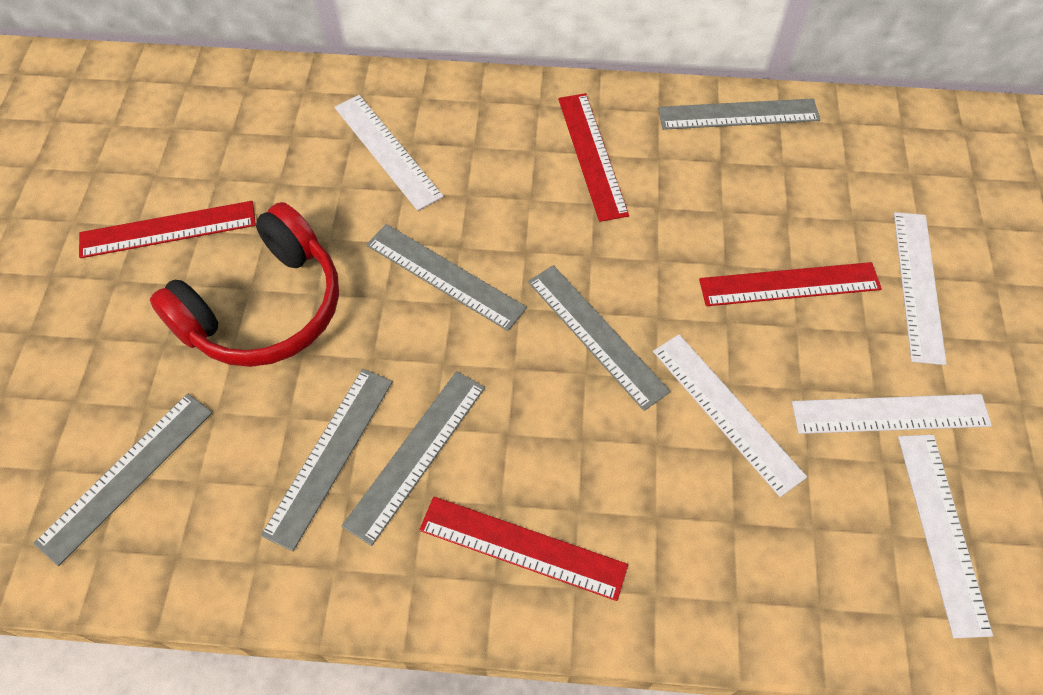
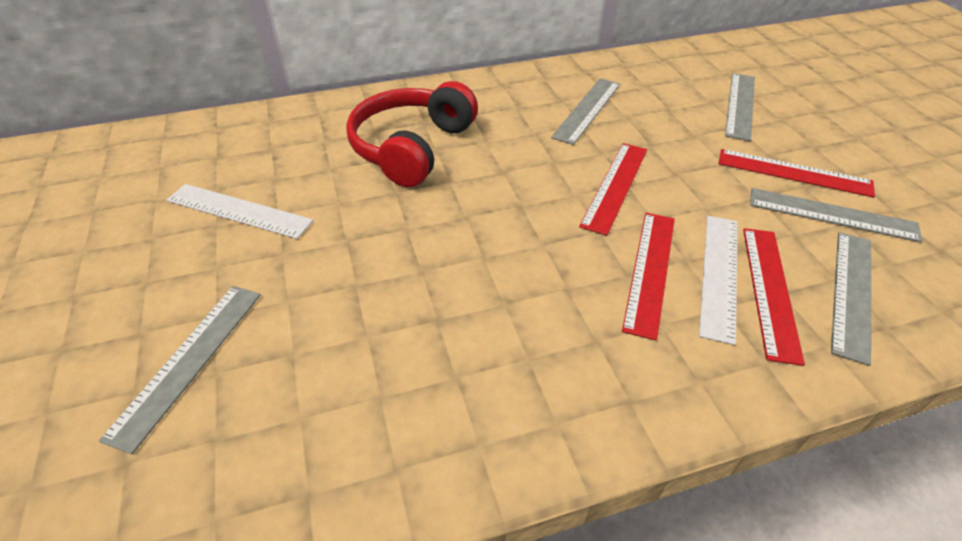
grey ruler: 6 -> 5
white ruler: 5 -> 2

